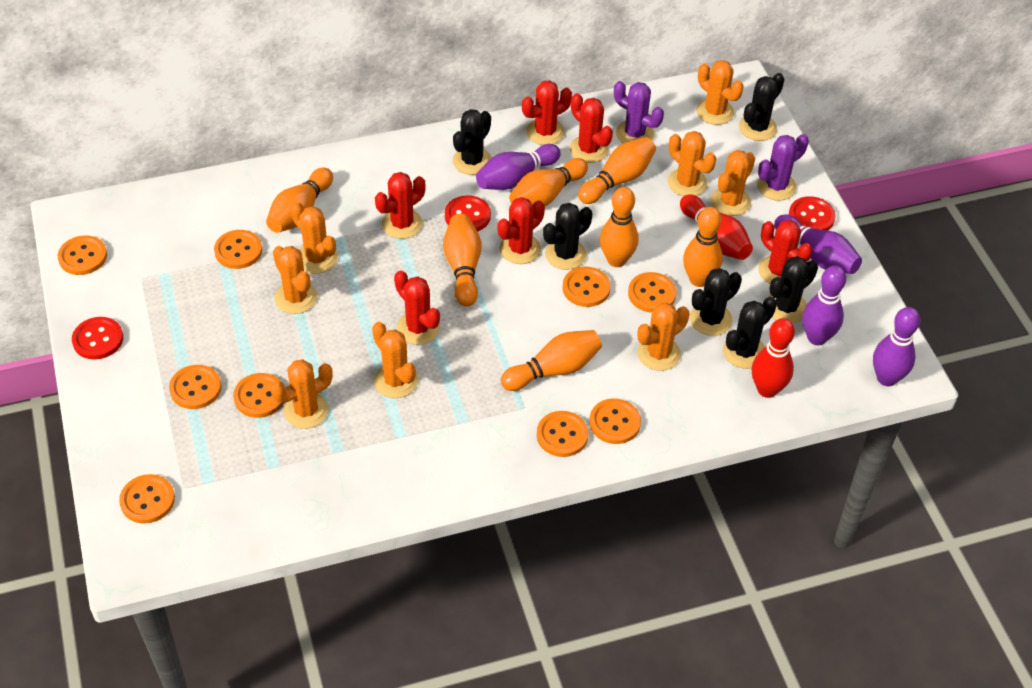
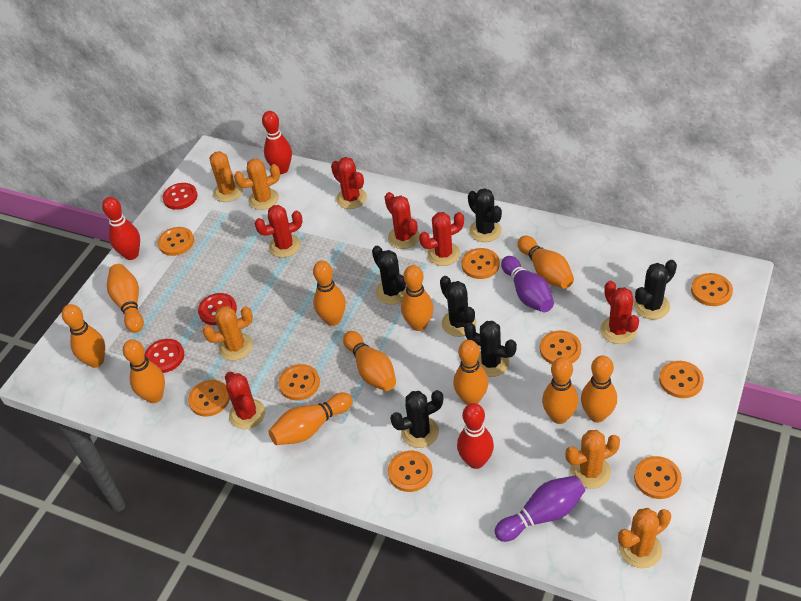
orange bowling pin: 7 -> 11
orange cactus: 8 -> 5
purple bowling pin: 4 -> 2
purple cactus: 2 -> 0
red bowling pin: 2 -> 3

